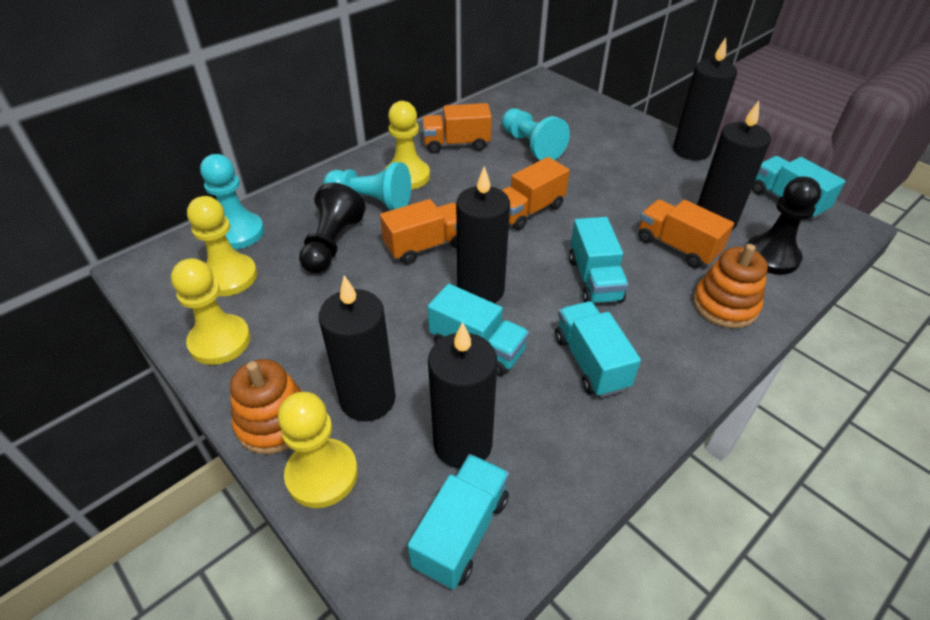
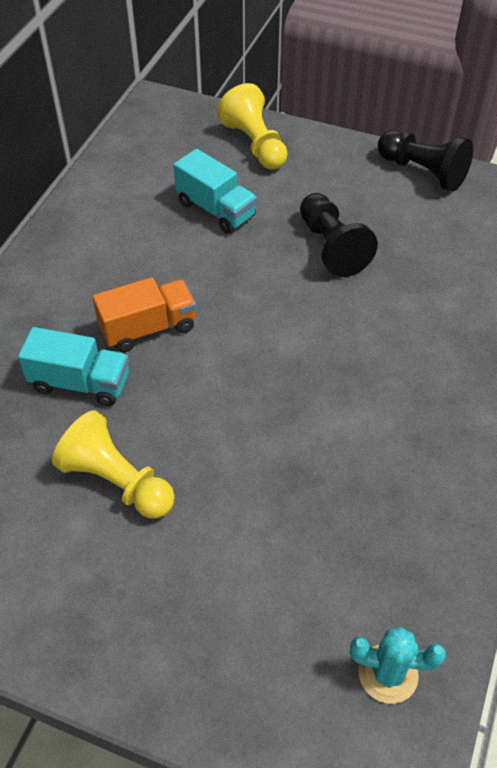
black candle: 5 -> 0
orange stacking toy: 2 -> 0
orange truck: 4 -> 1
turquoise cactus: 0 -> 1
turquoise pawn: 3 -> 0
turquoise truck: 5 -> 2
yellow pawn: 4 -> 2

